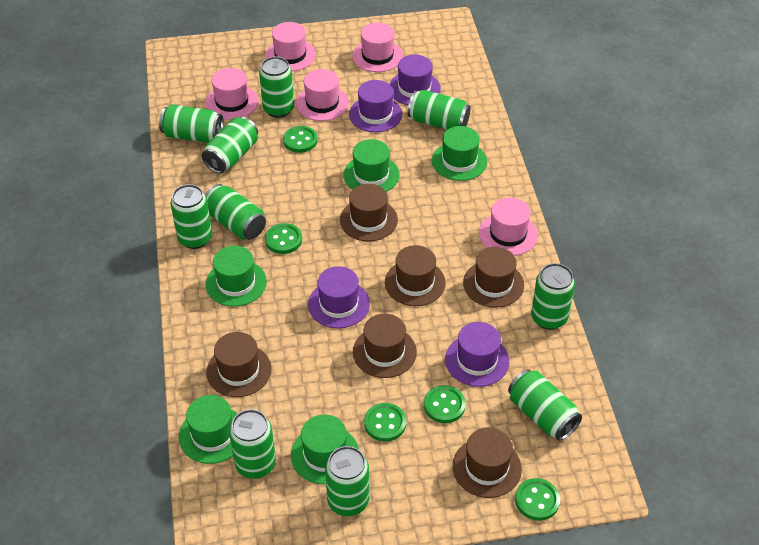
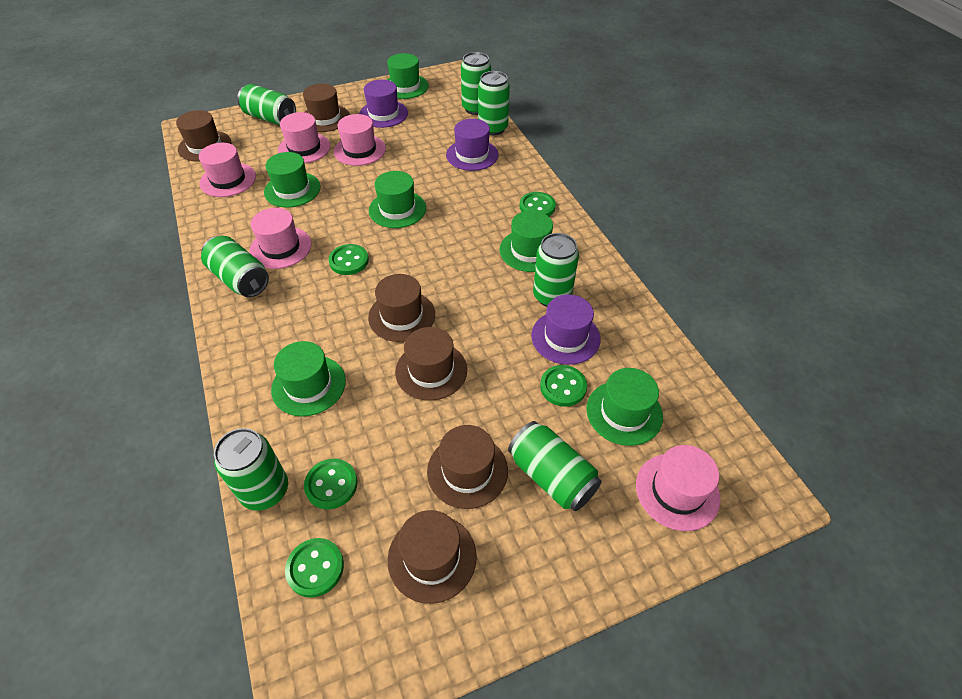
green can: 10 -> 7
green hat: 5 -> 6
purple hat: 4 -> 3

